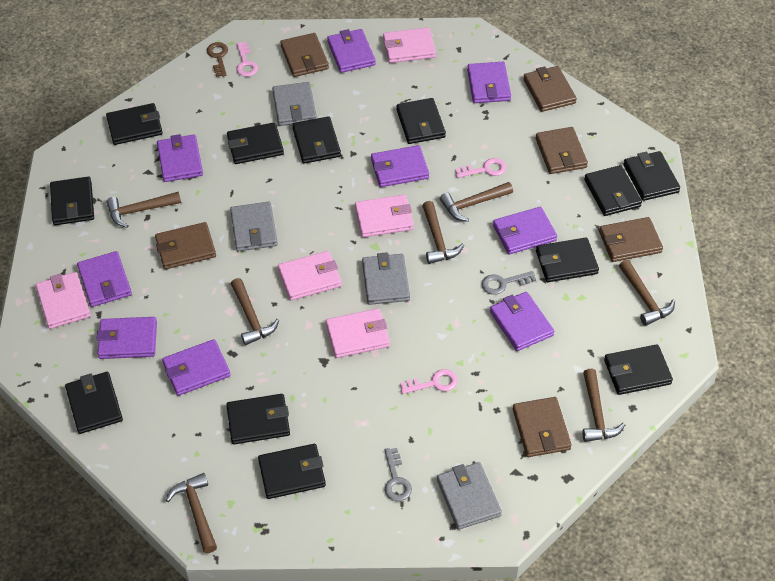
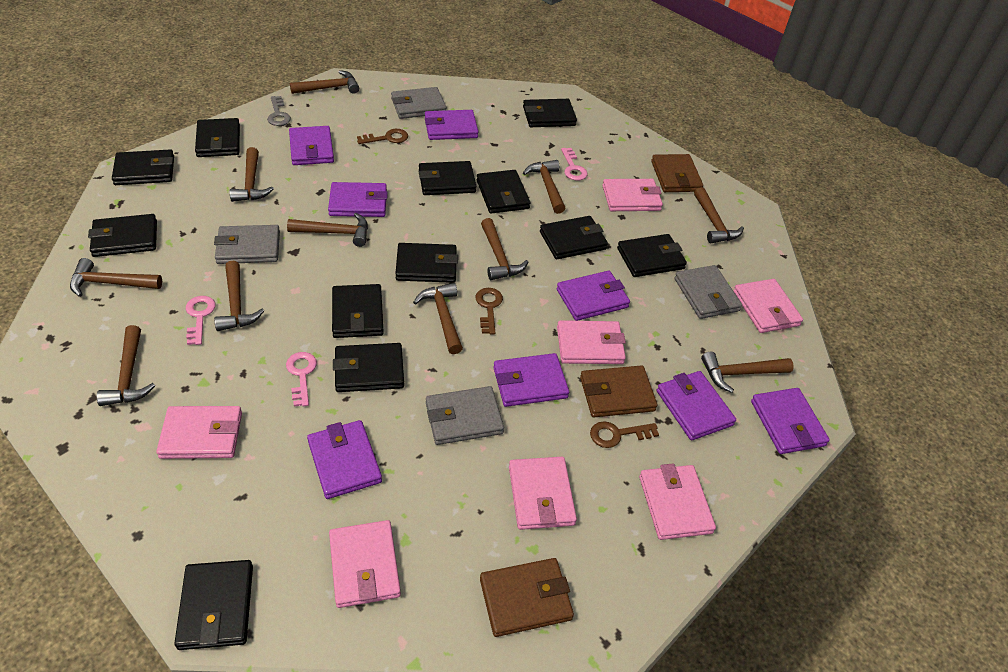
brown hammer: 7 -> 11
brown key: 1 -> 3
brown wallet: 6 -> 3
grey key: 2 -> 1
pink wallet: 5 -> 7
purple wallet: 9 -> 8

